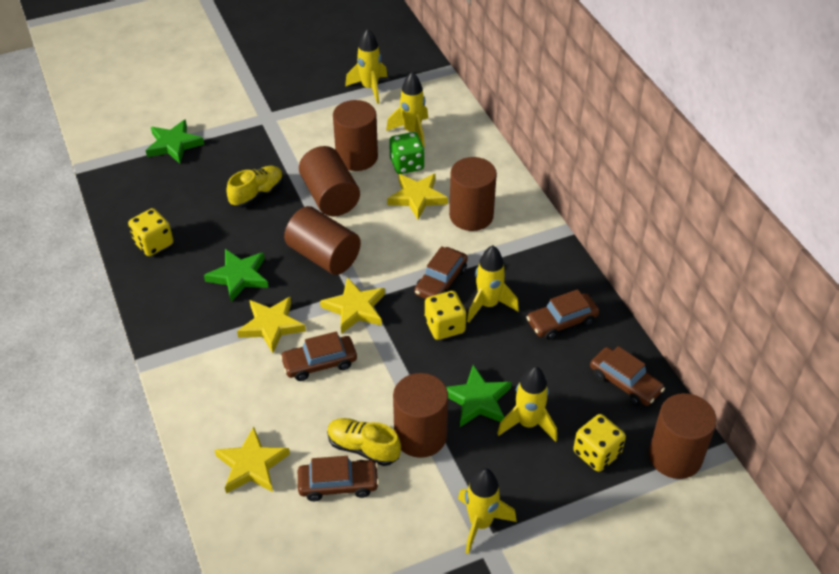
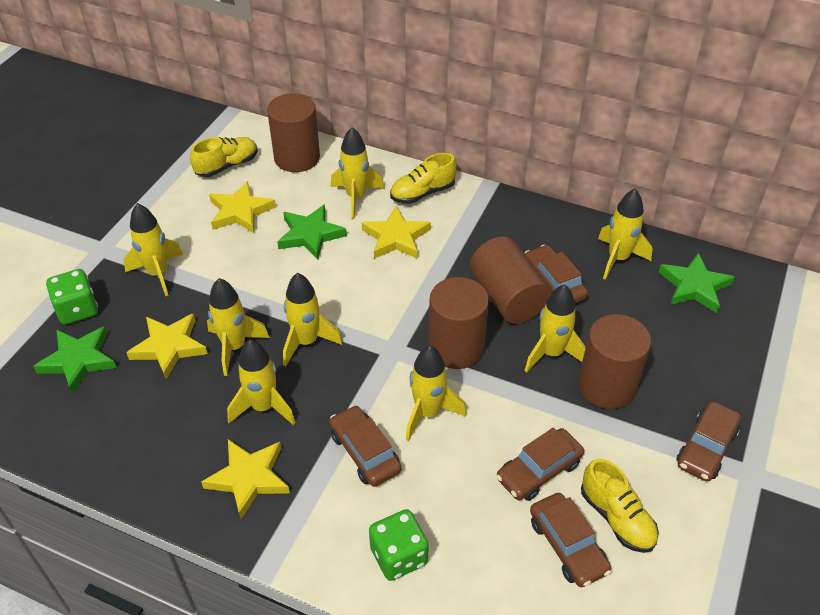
brown cylinder: 6 -> 4
green dice: 1 -> 2
yellow dice: 3 -> 0
yellow rocket: 5 -> 8
yellow shoe: 2 -> 3

